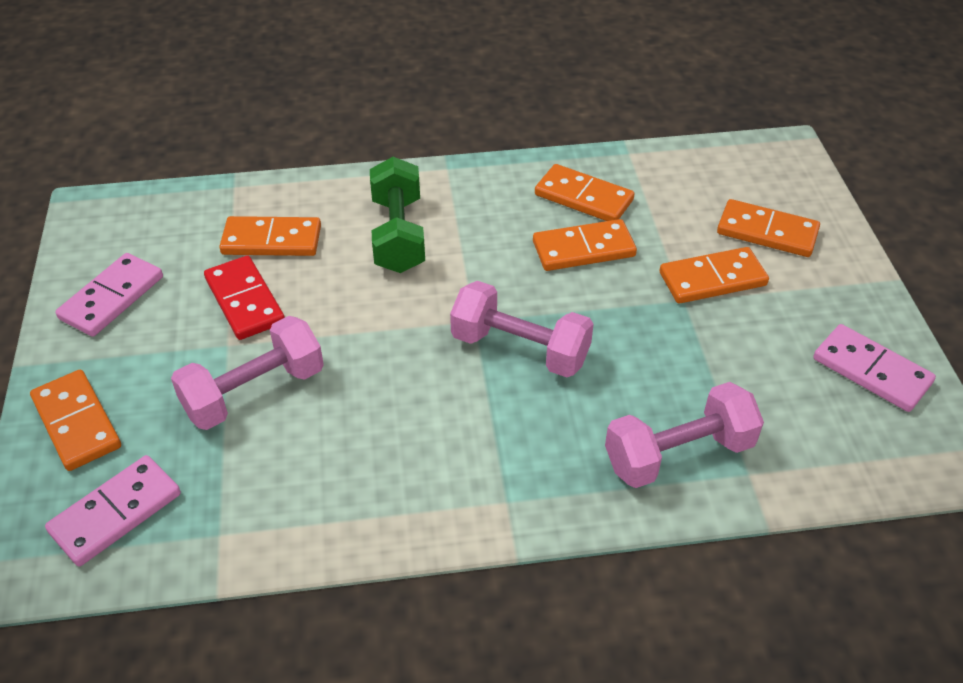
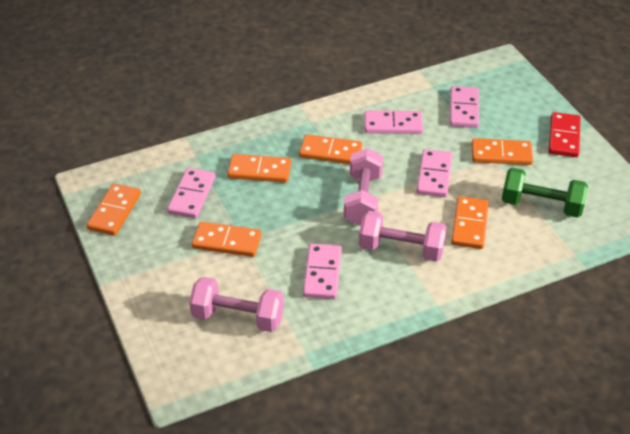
pink domino: 3 -> 5

